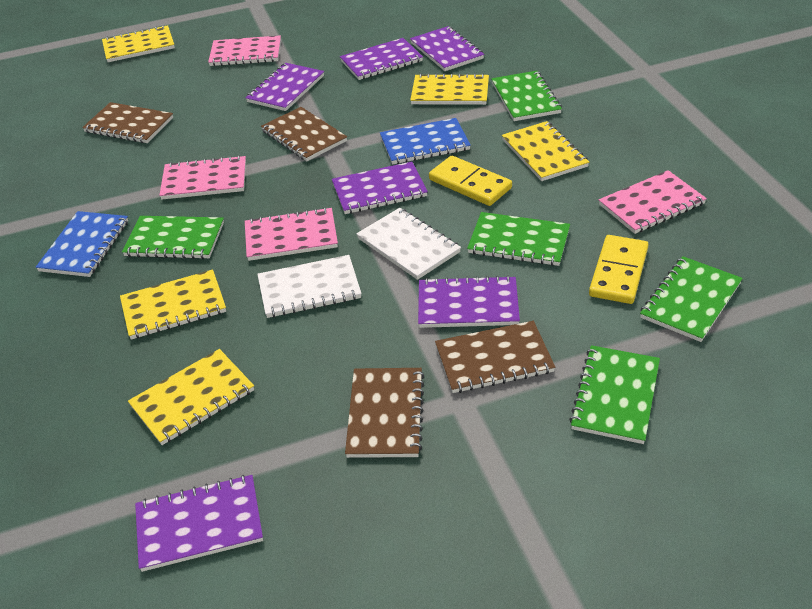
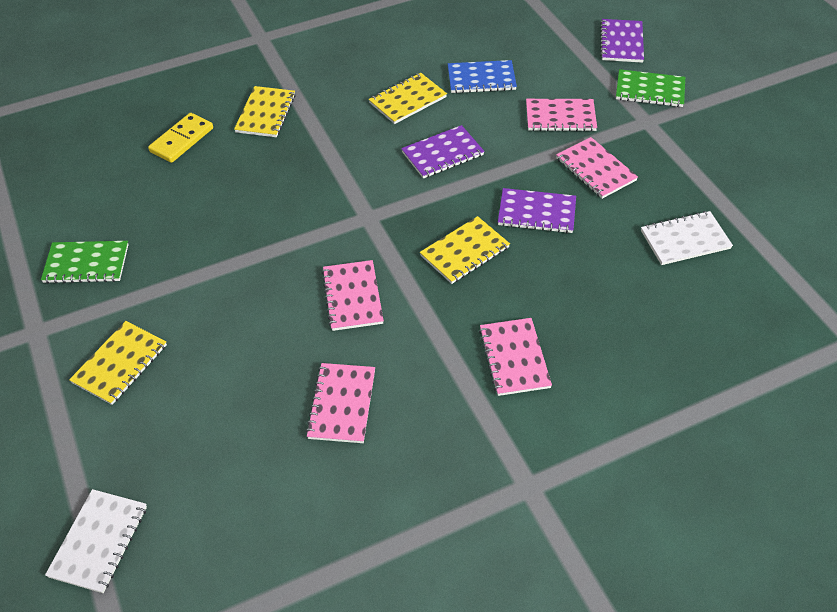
blue notebook: 2 -> 1
brown notebook: 4 -> 0
green notebook: 5 -> 2
pink notebook: 4 -> 5
purple notebook: 6 -> 3
yellow domino: 2 -> 1
yellow notebook: 5 -> 4

